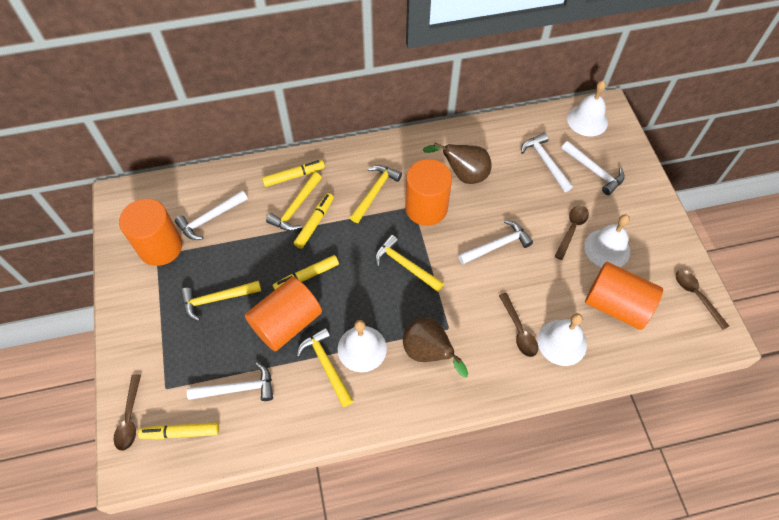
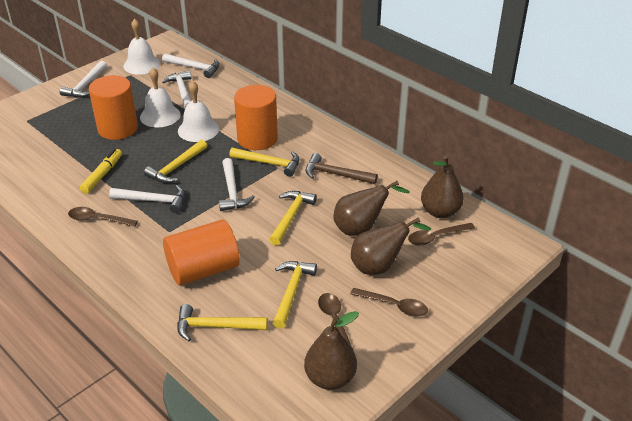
brown hammer: 0 -> 1
brown pear: 2 -> 4
orange cylinder: 4 -> 3
white bell: 4 -> 3
yellow marker: 4 -> 1

